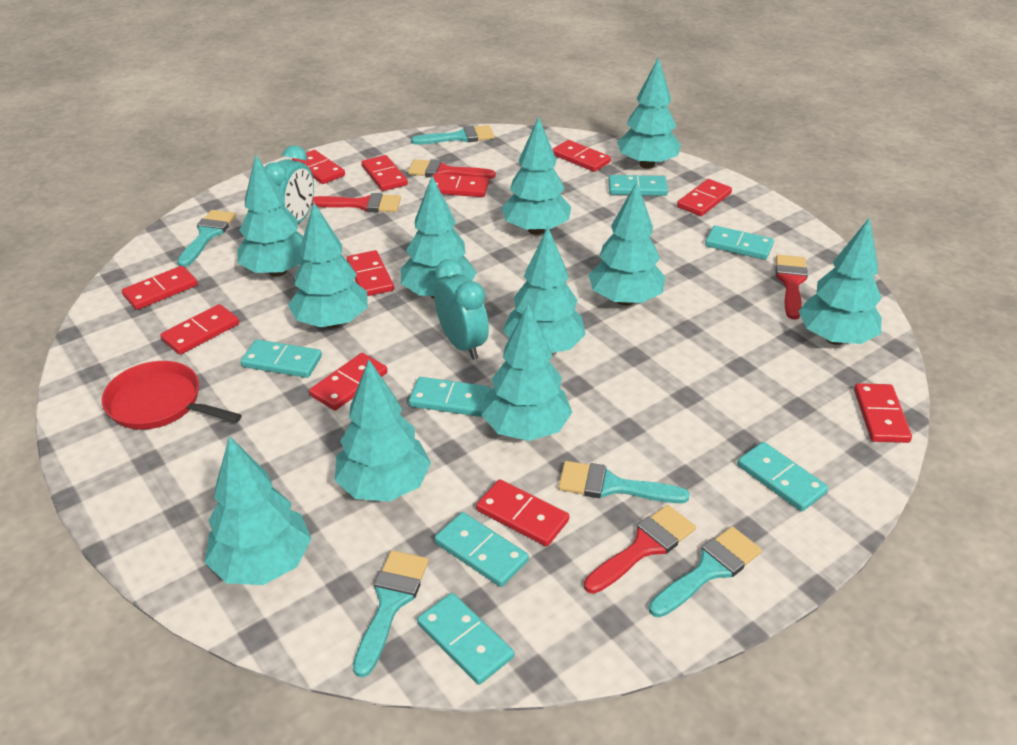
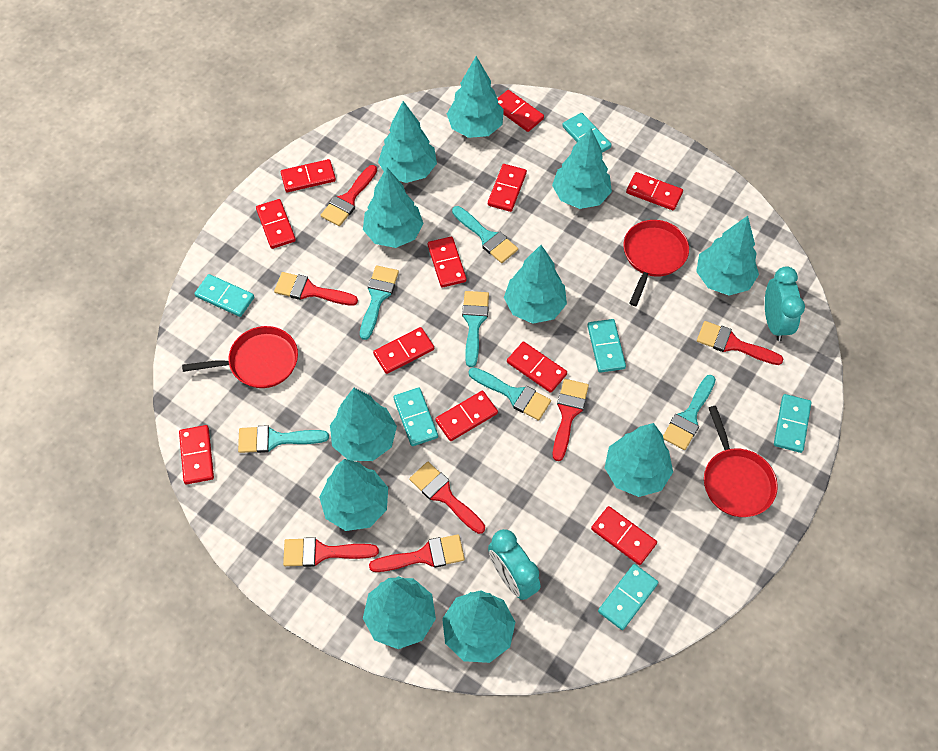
red brush: 4 -> 7
red pan: 1 -> 3
turquoise brush: 5 -> 6
turquoise domino: 7 -> 6

